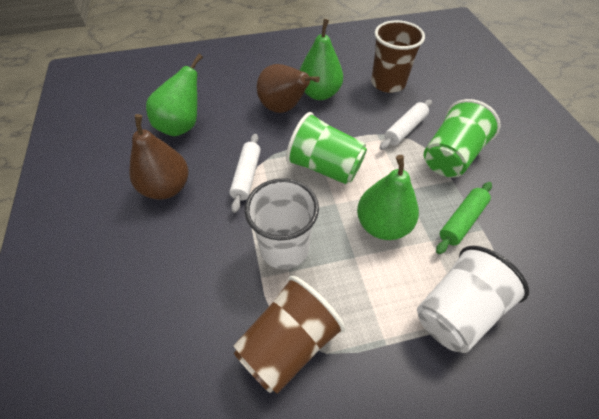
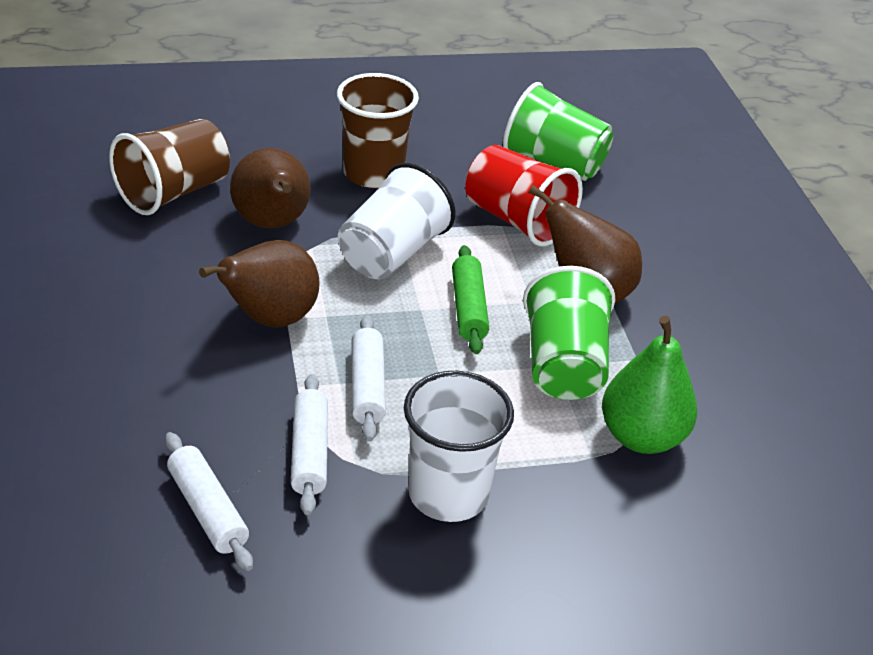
brown pear: 2 -> 3
green pear: 3 -> 1
red cup: 0 -> 1
white rolling pin: 2 -> 3

